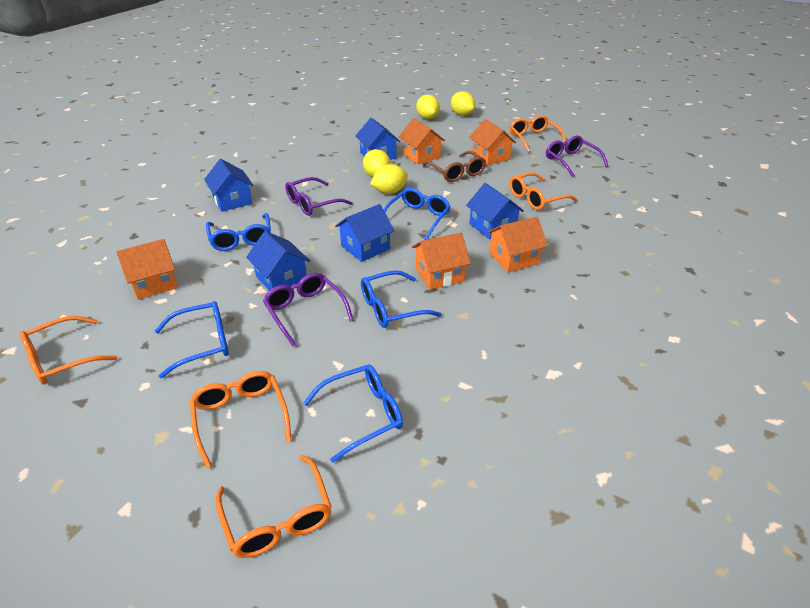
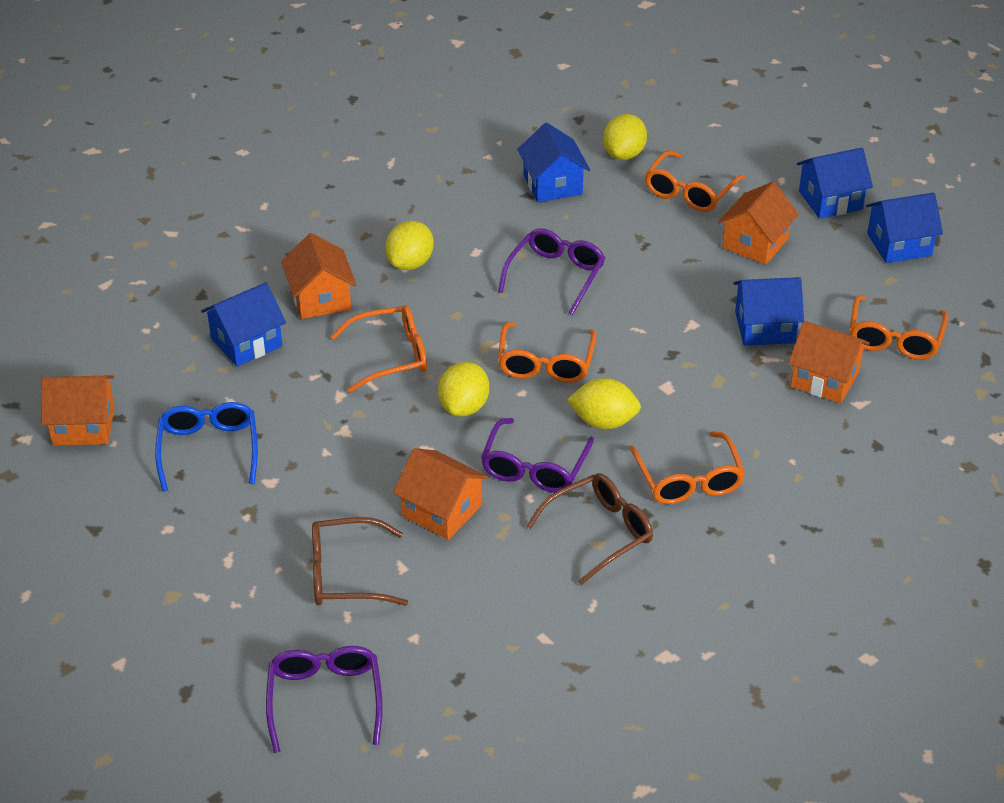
blue glasses: 5 -> 1
brown glasses: 1 -> 2

